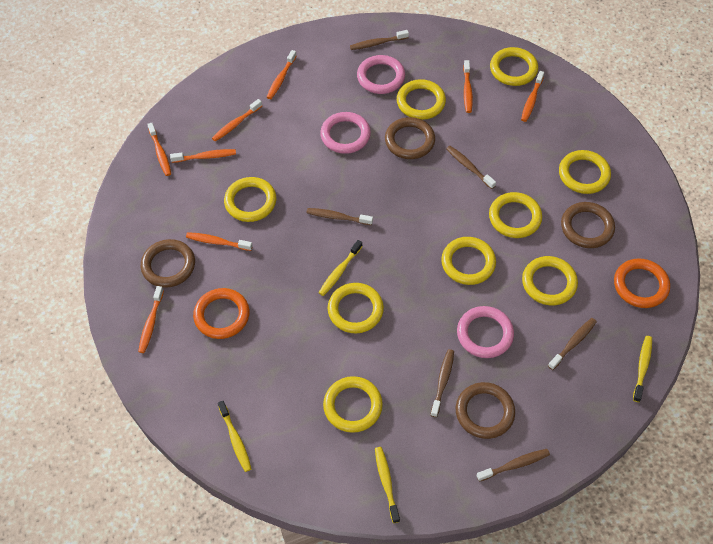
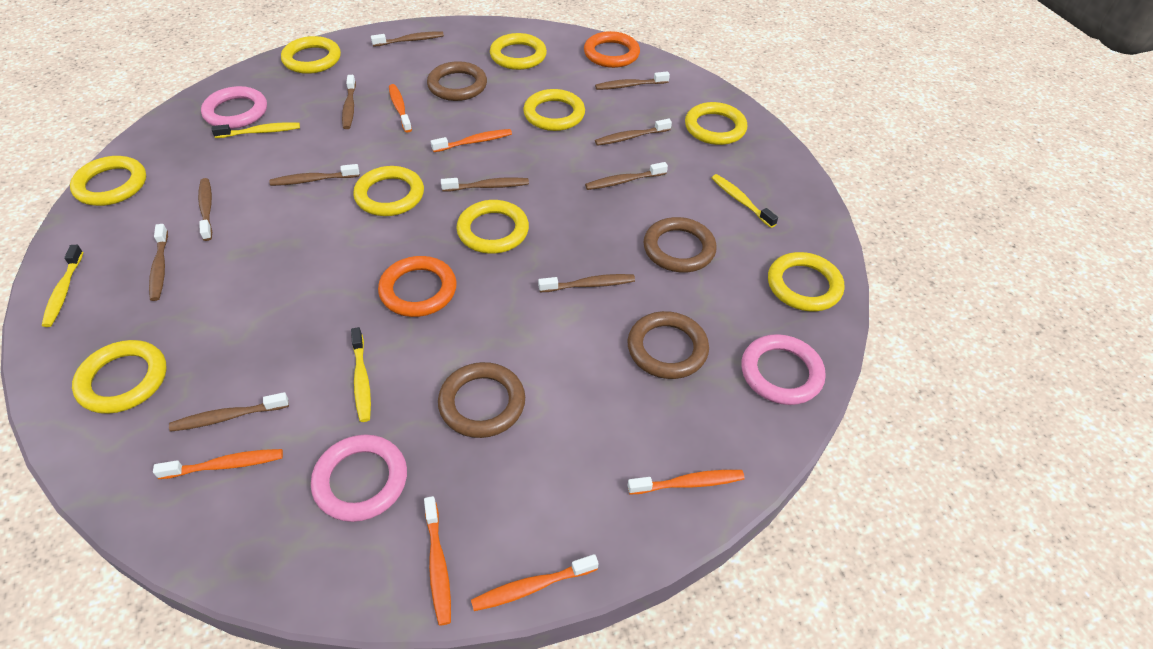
brown toothbrush: 6 -> 11
orange toothbrush: 8 -> 6

